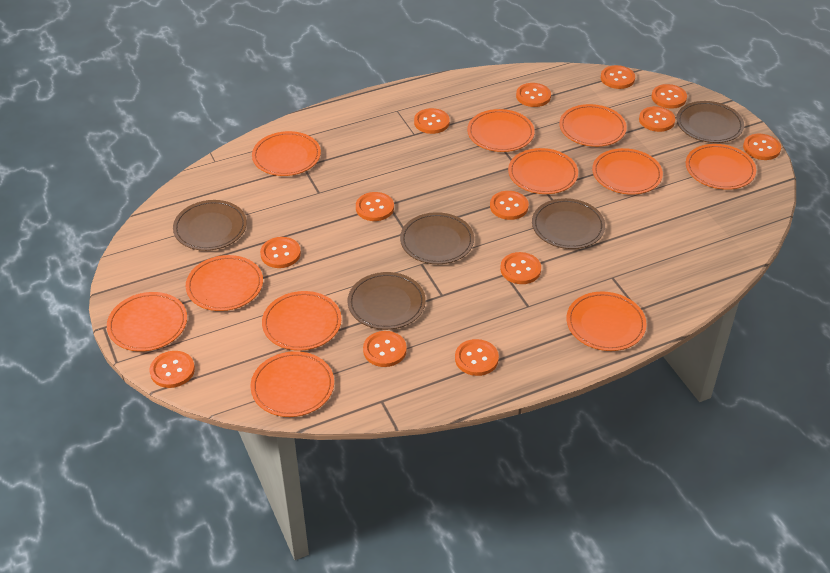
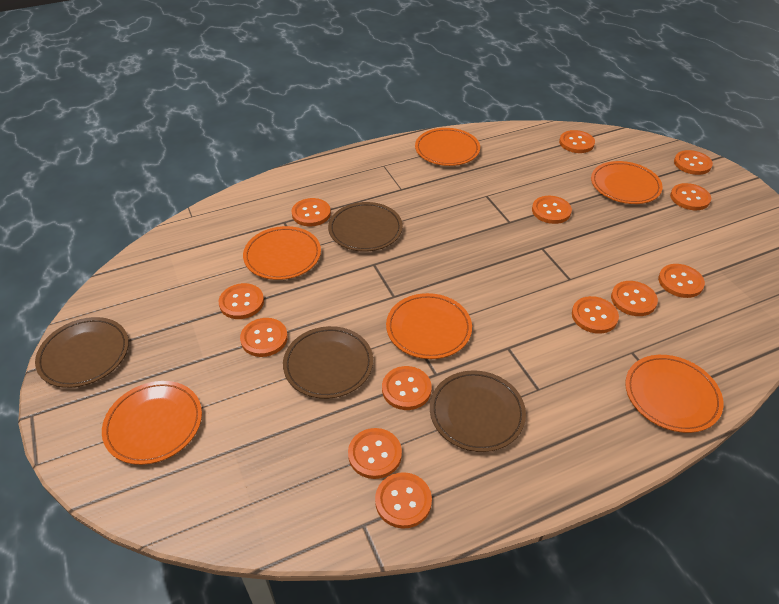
brown plate: 5 -> 4
orange plate: 11 -> 6

